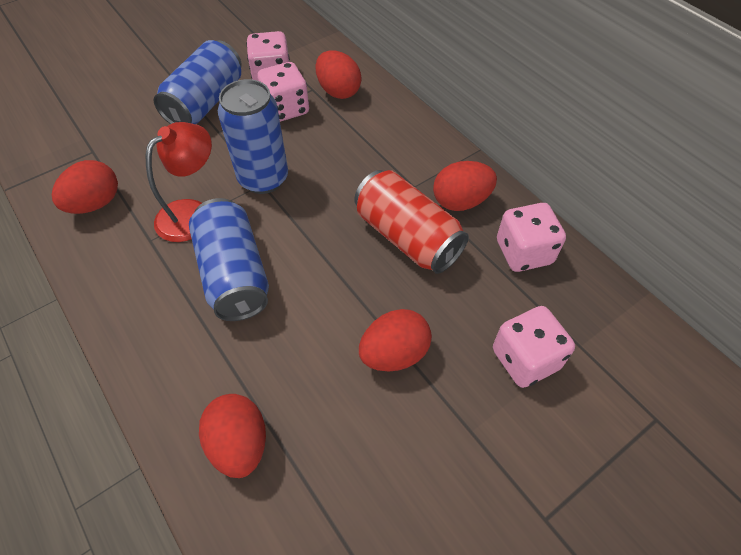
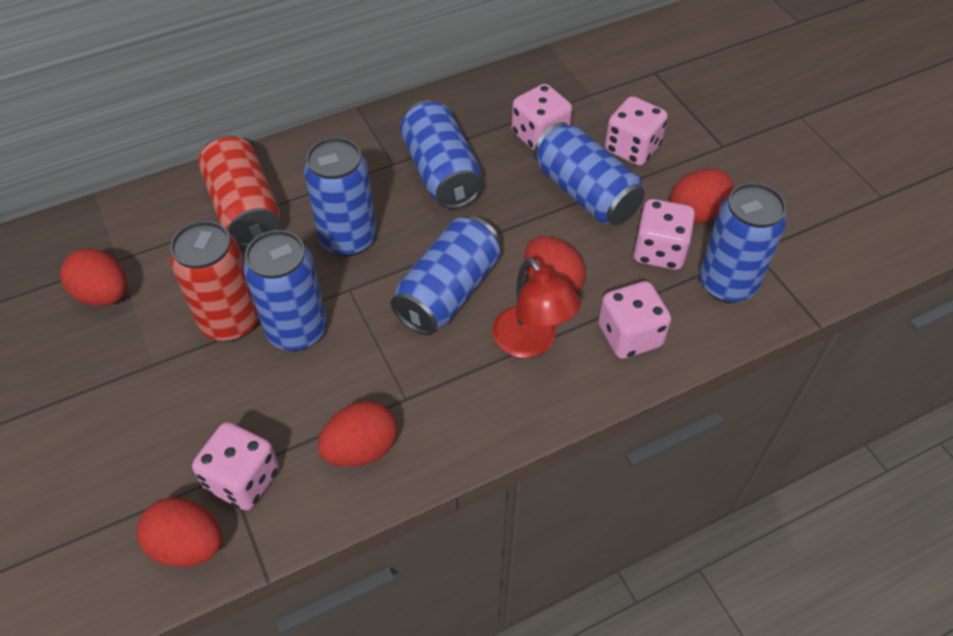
blue can: 3 -> 6
pink dice: 4 -> 5
red can: 1 -> 2

